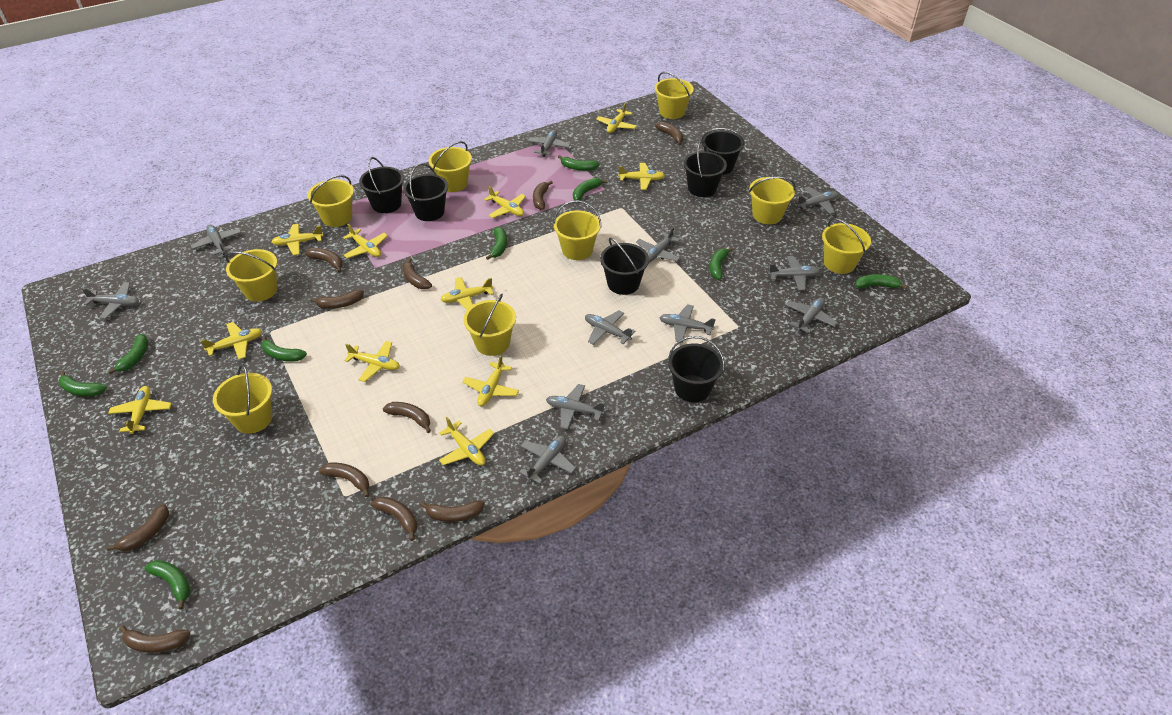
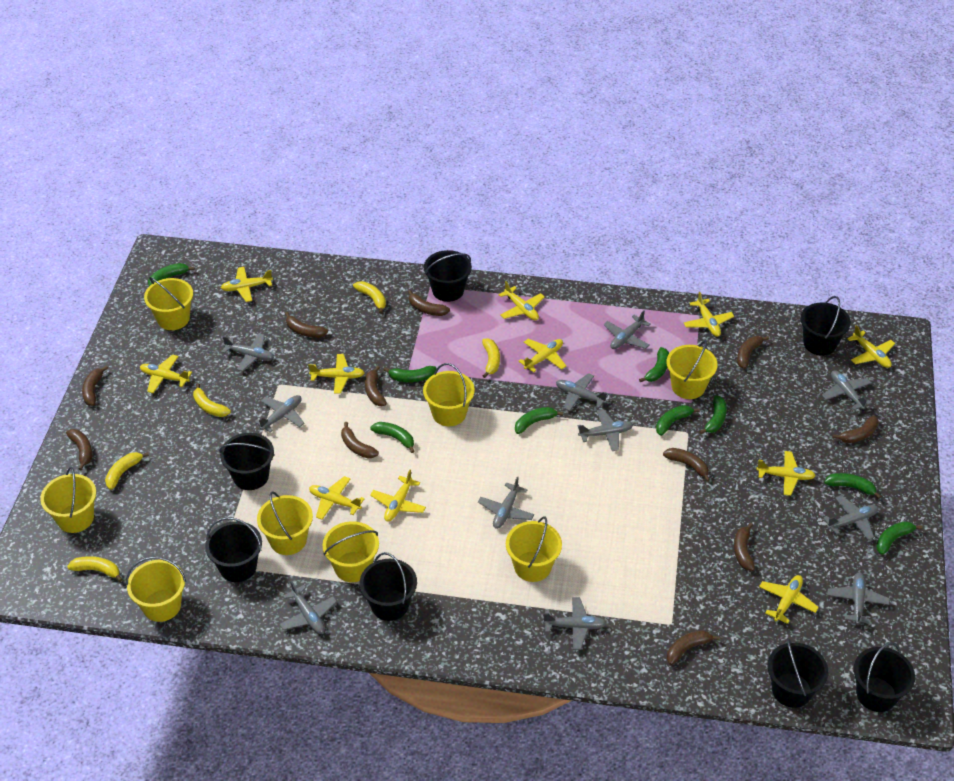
black bucket: 6 -> 7
yellow banana: 0 -> 5
yellow bucket: 9 -> 8

